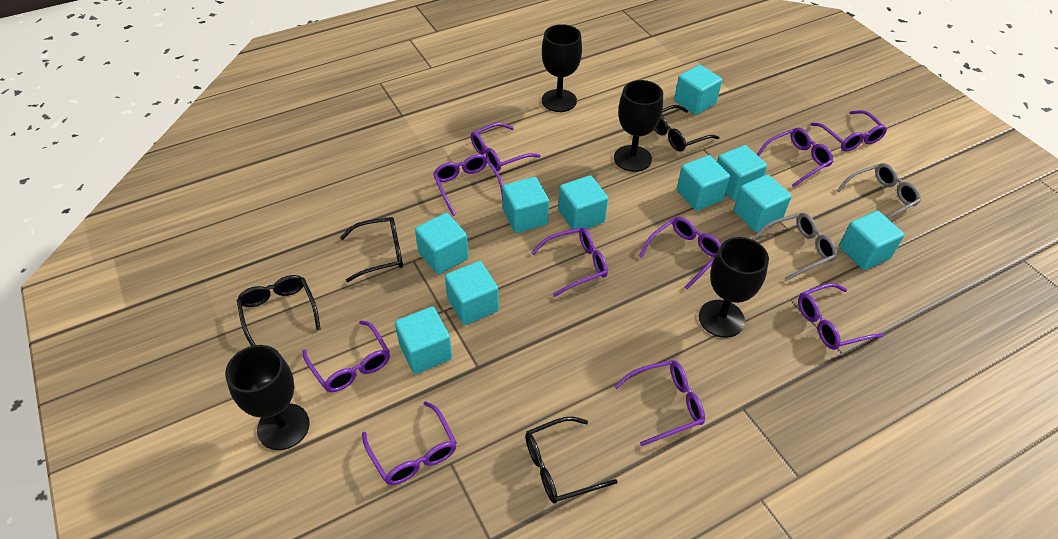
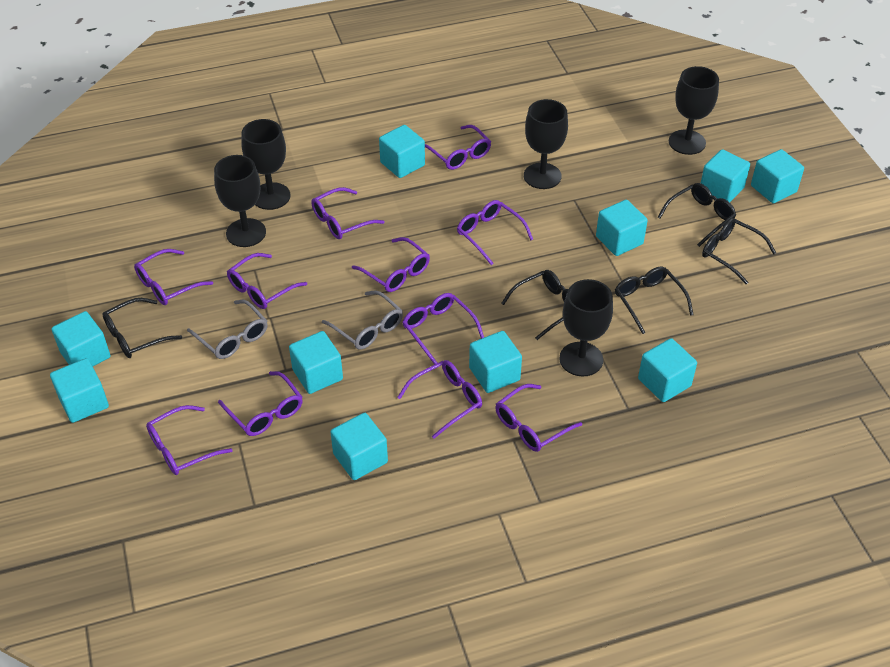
black glasses: 4 -> 5
black goblet: 4 -> 5
purple glasses: 10 -> 11

